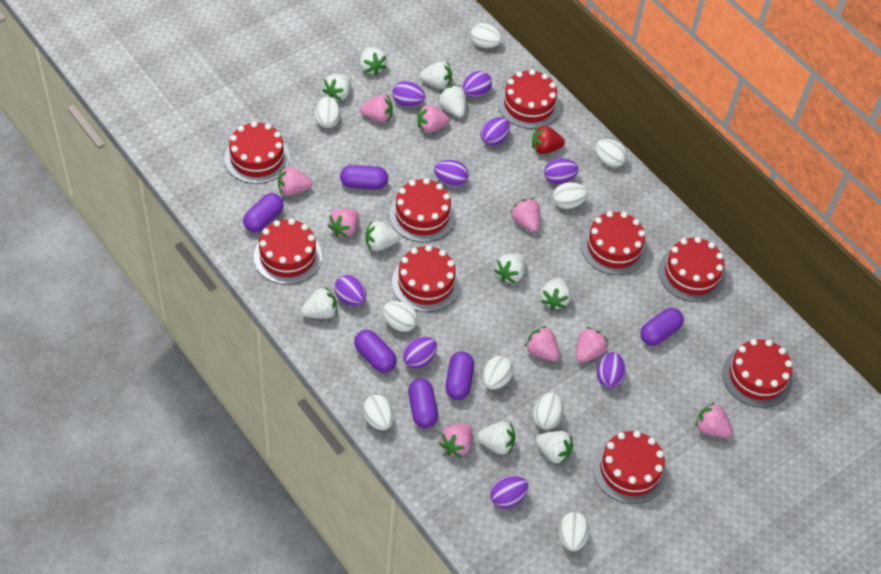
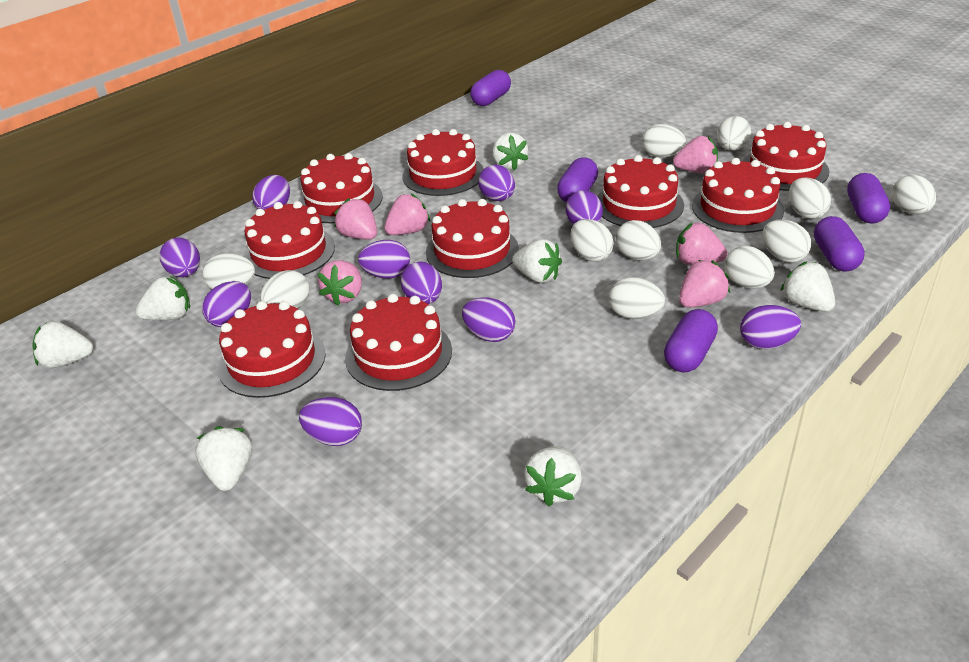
pink strawberry: 9 -> 6
purple capsule: 6 -> 5
purple egg: 9 -> 10
red strawberry: 1 -> 0
white egg: 9 -> 11
white strawberry: 10 -> 7

